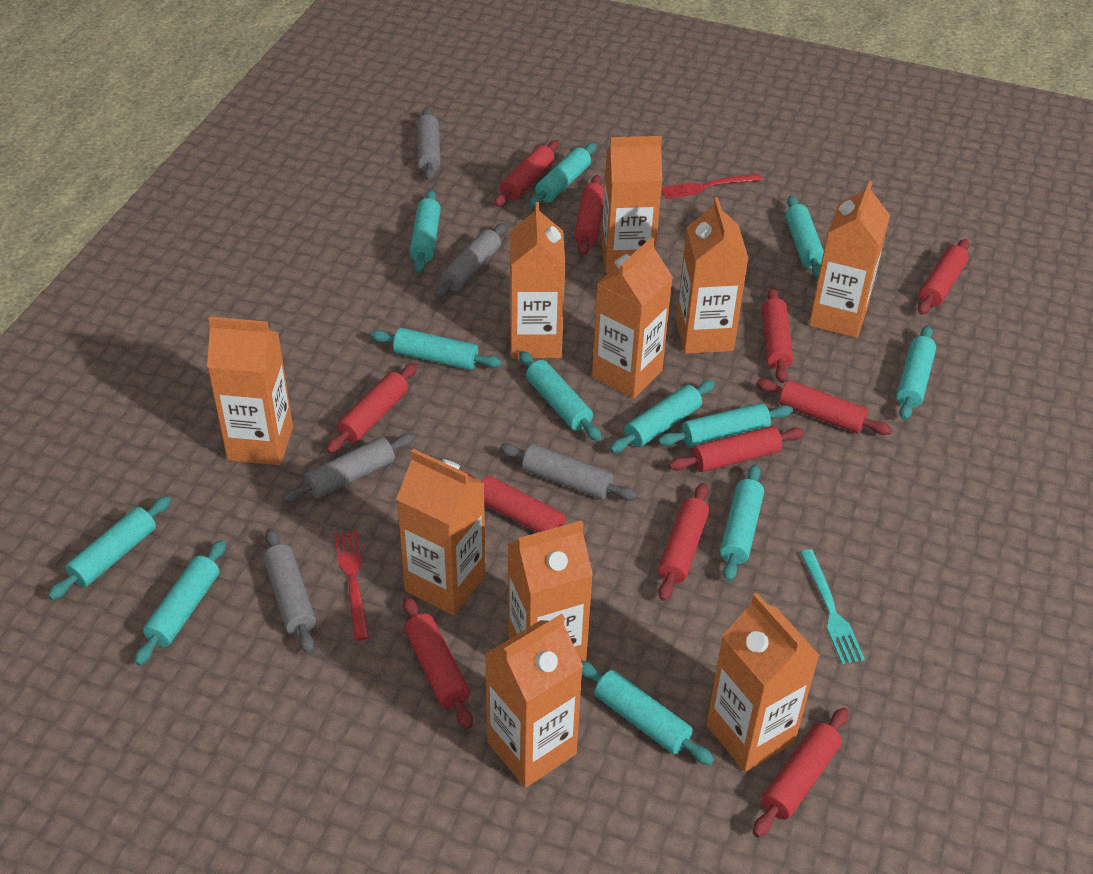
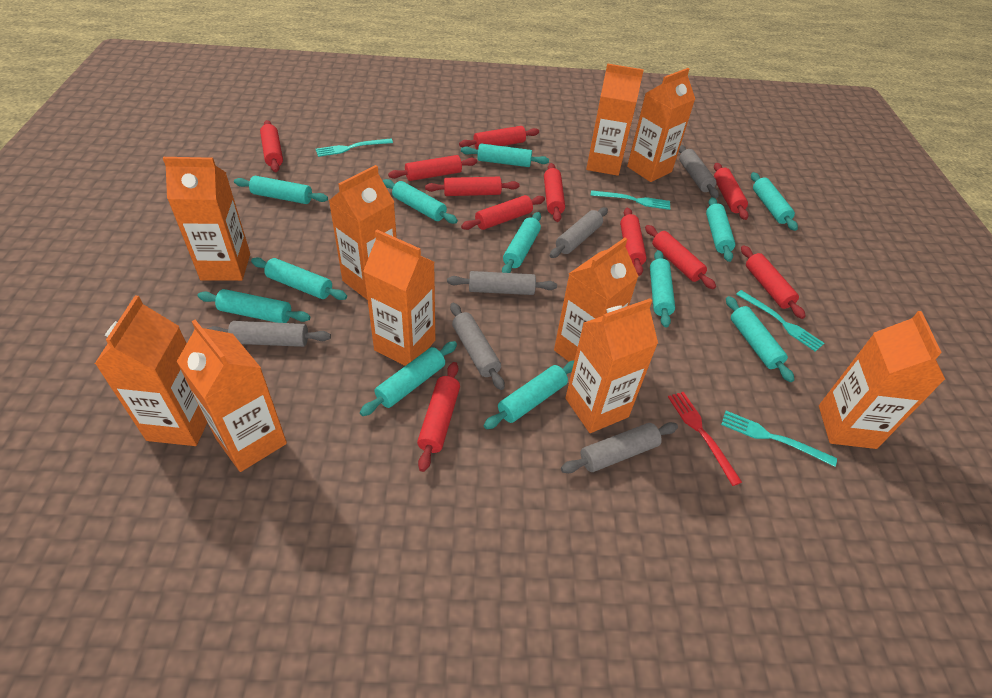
grey rolling pin: 5 -> 6
red fork: 2 -> 1
turquoise fork: 1 -> 4

